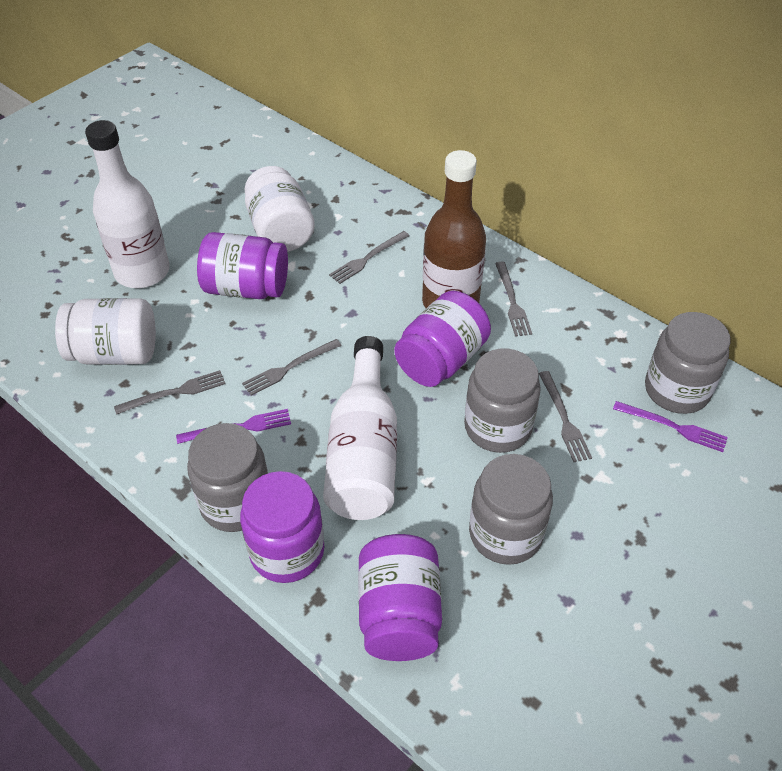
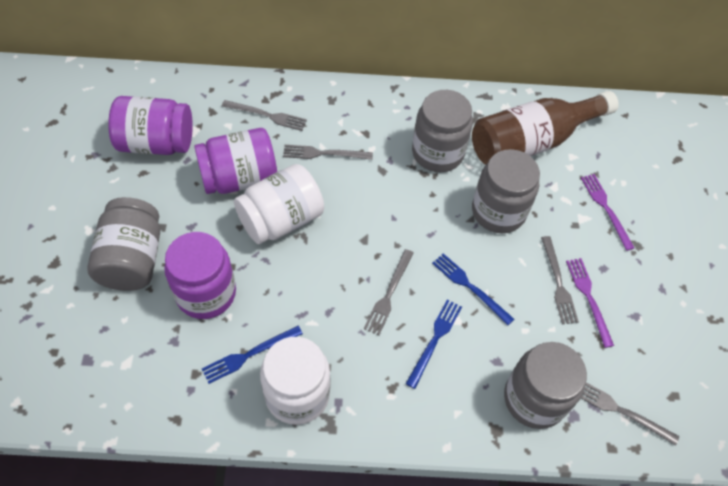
blue fork: 0 -> 3
purple jar: 4 -> 3
white bottle: 2 -> 0

